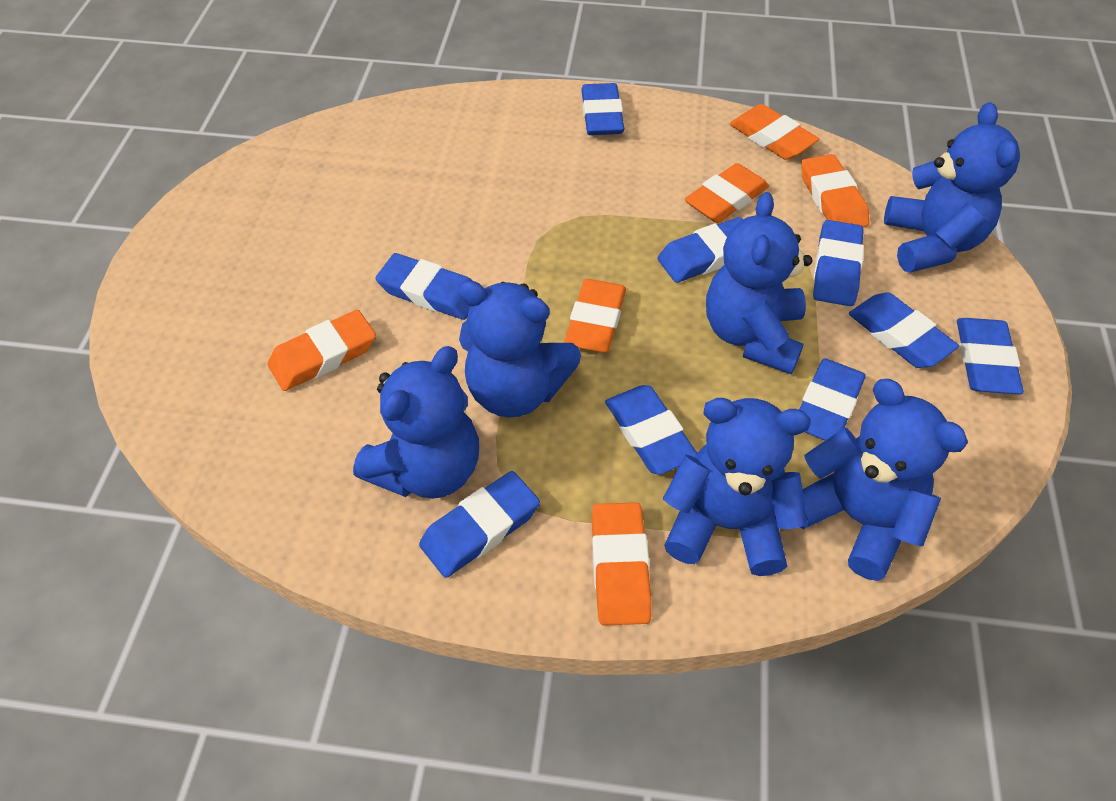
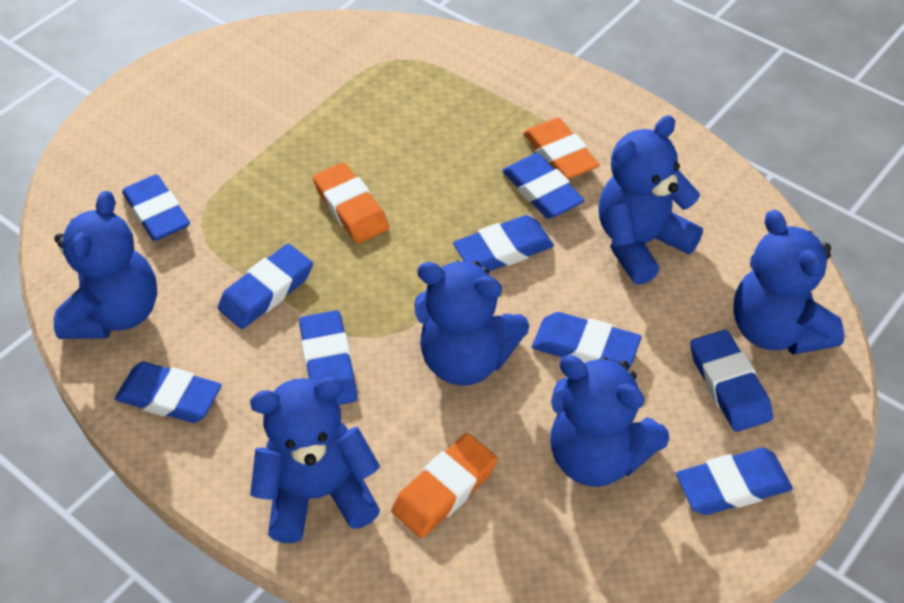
orange eraser: 6 -> 3

